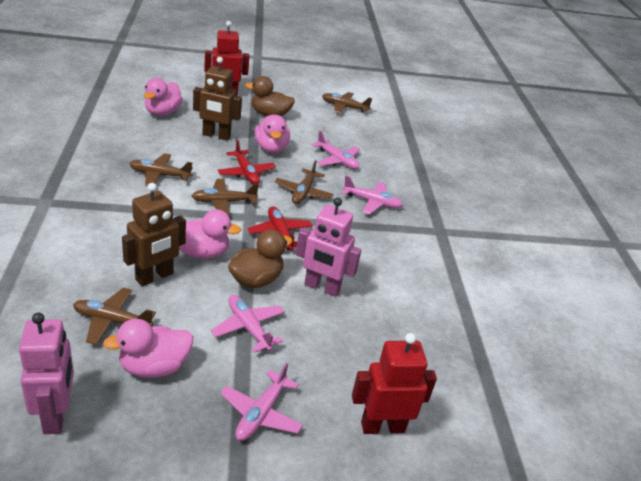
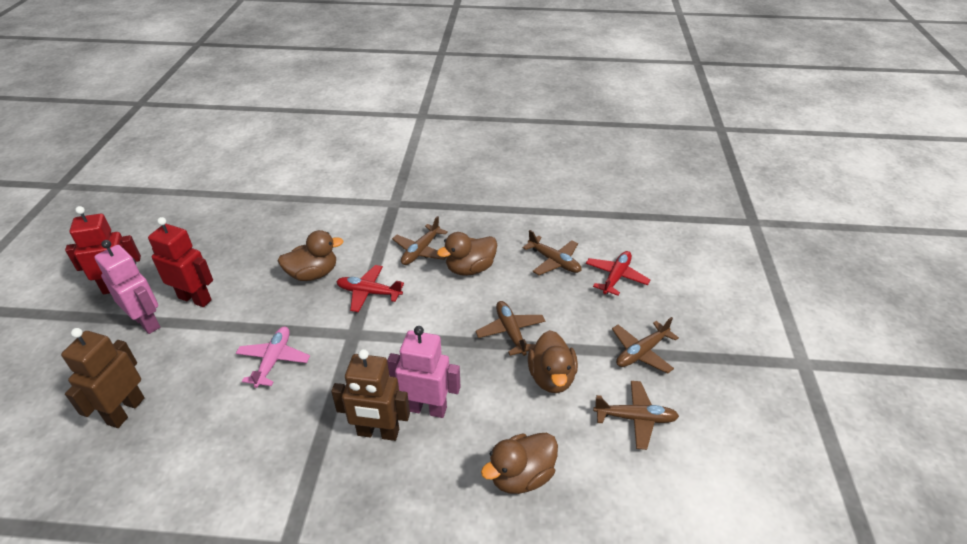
brown duck: 2 -> 4
pink duck: 4 -> 0
pink plane: 4 -> 1

